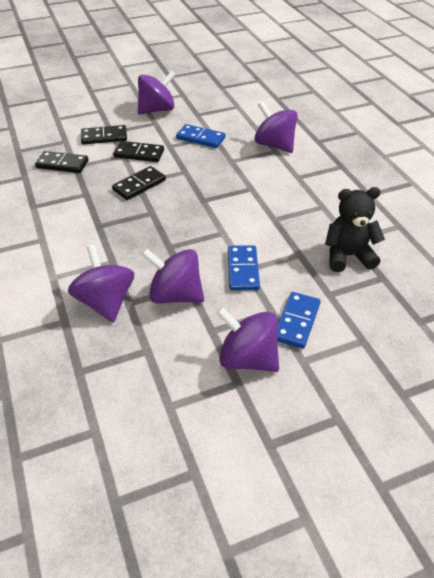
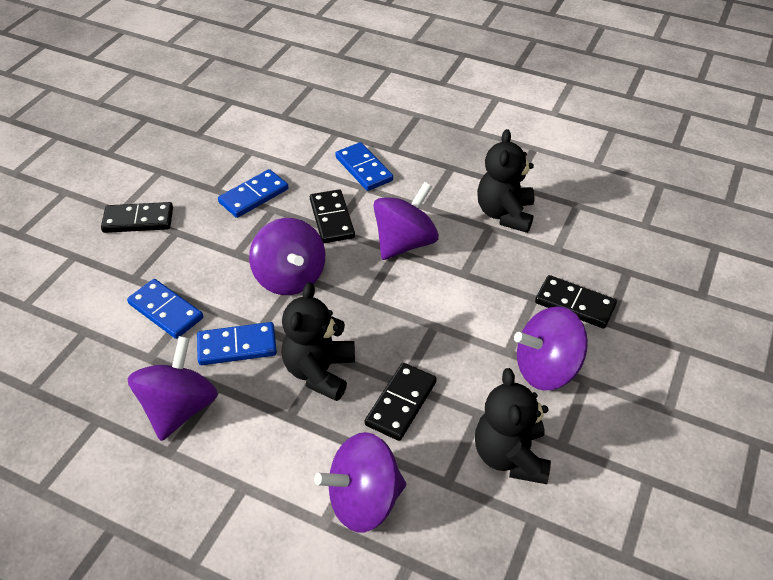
black teddy bear: 1 -> 3
blue domino: 3 -> 4

